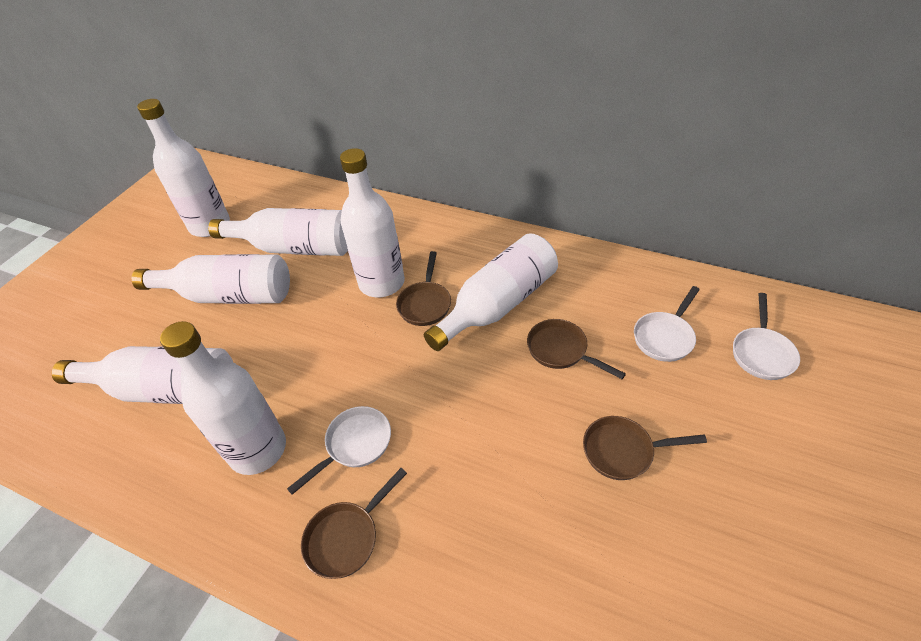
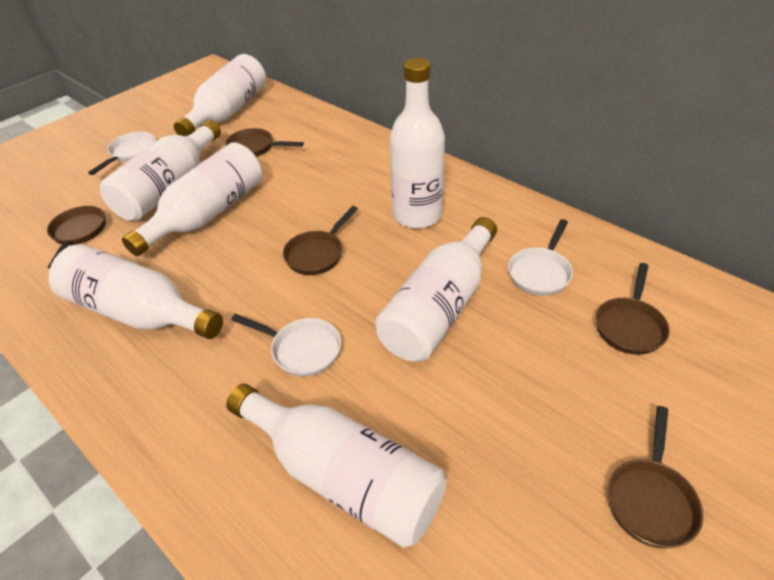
brown pan: 4 -> 5

